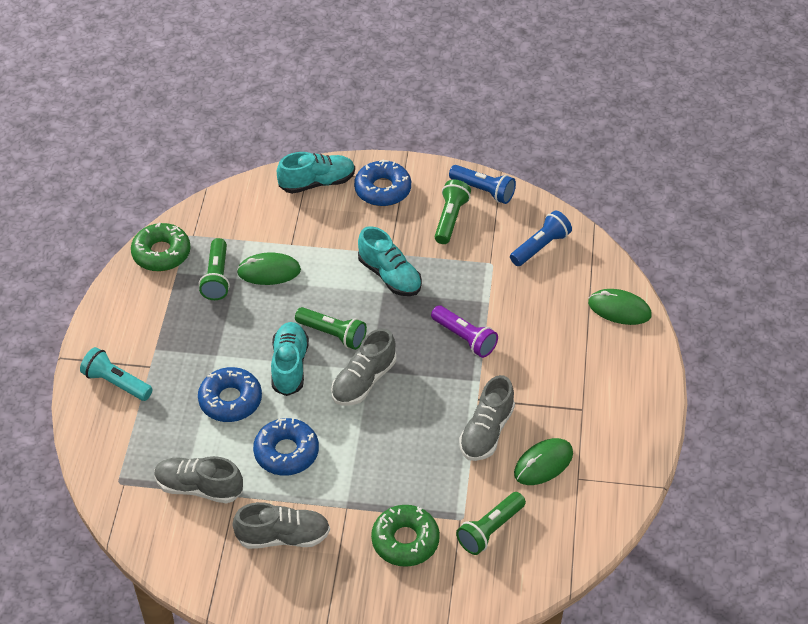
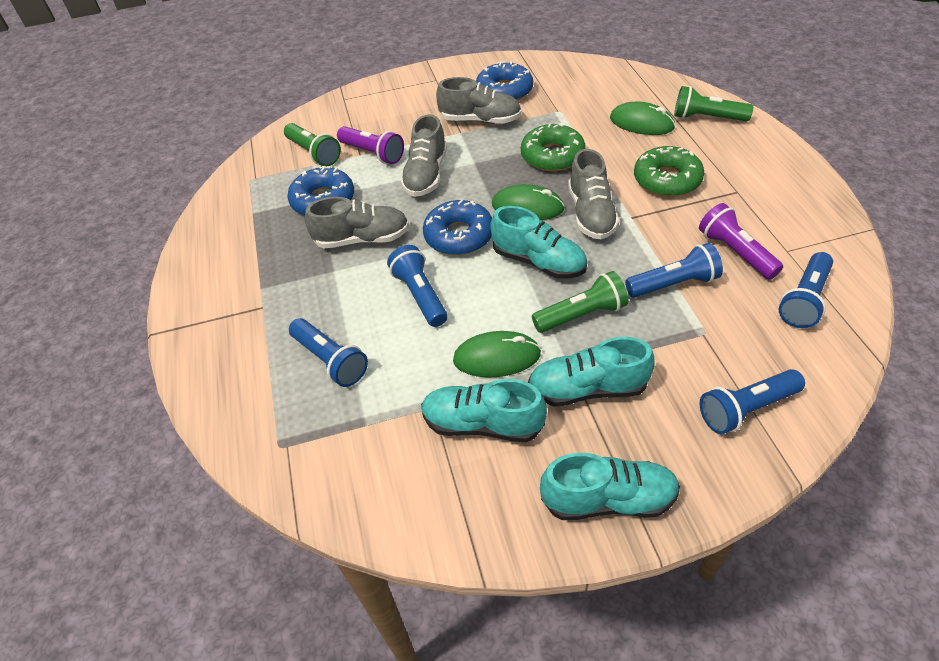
blue flashlight: 2 -> 5
green flashlight: 4 -> 3
purple flashlight: 1 -> 2
turquoise flashlight: 1 -> 0
turquoise shoe: 3 -> 4

